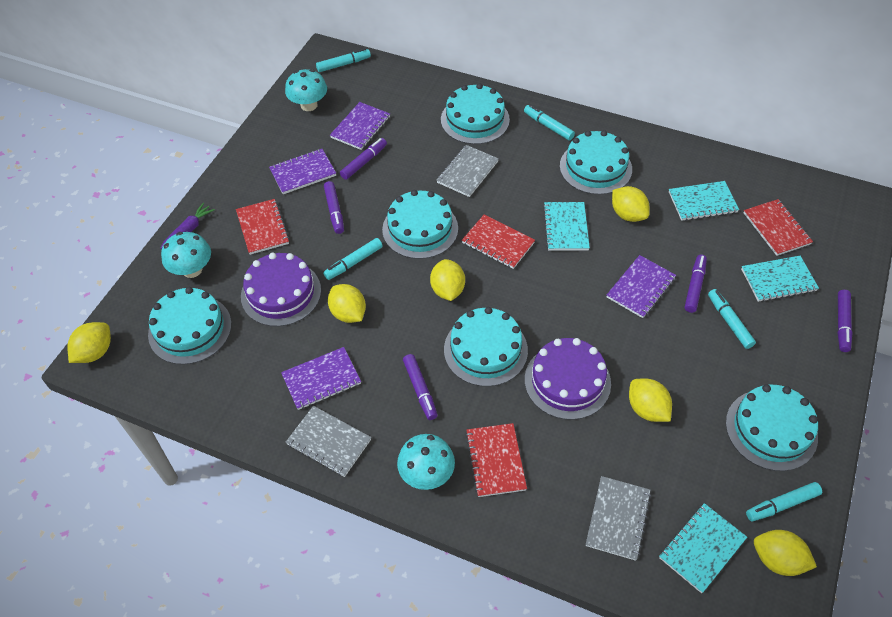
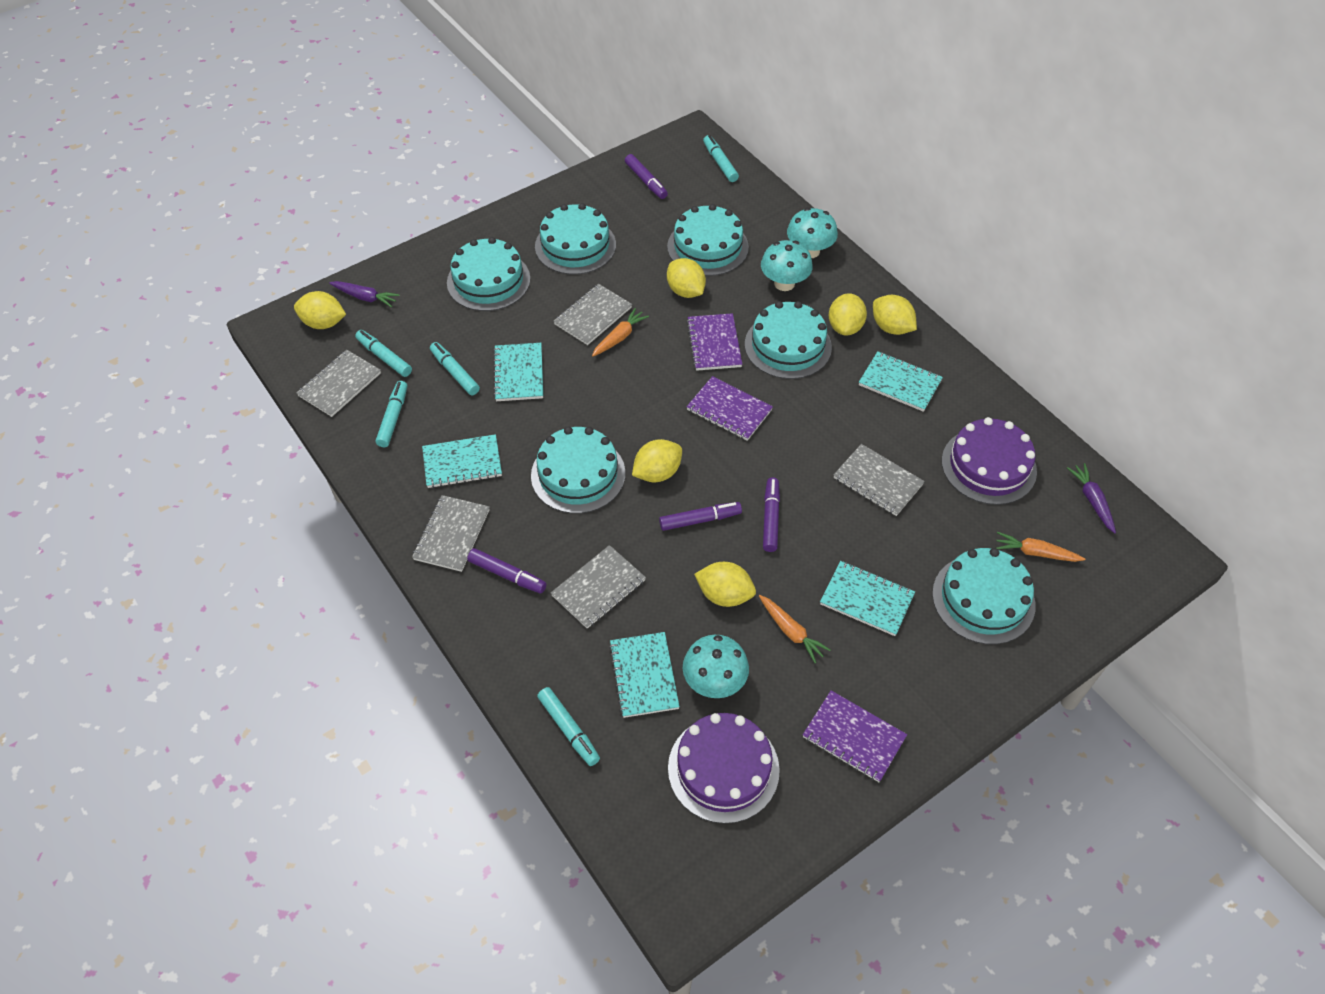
grey notebook: 3 -> 5
orange carrot: 0 -> 3
purple carrot: 1 -> 2
purple marker: 5 -> 4
purple notebook: 4 -> 3
red notebook: 4 -> 0
turquoise notebook: 4 -> 5

